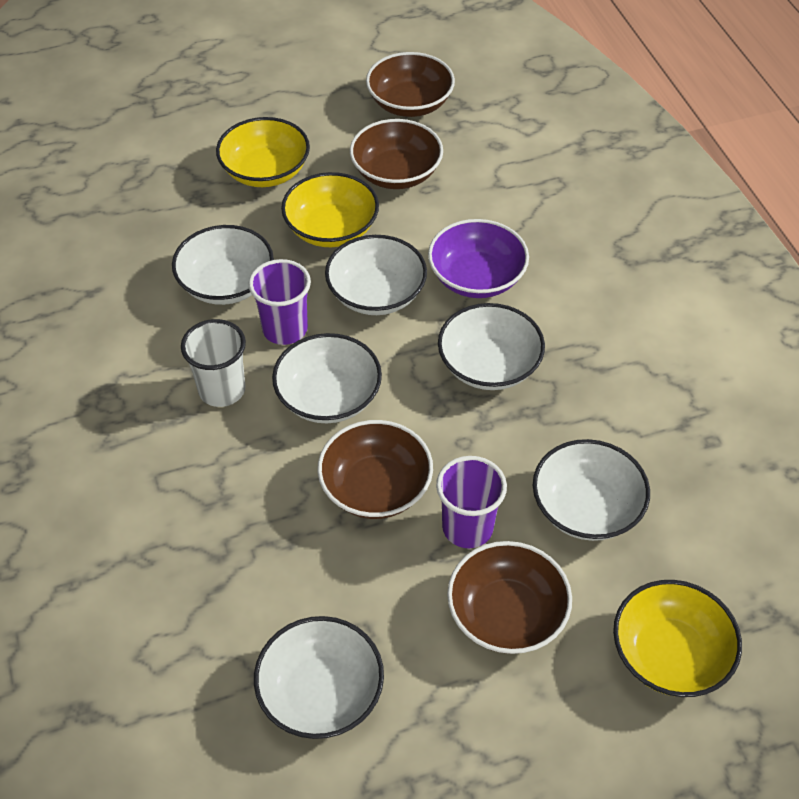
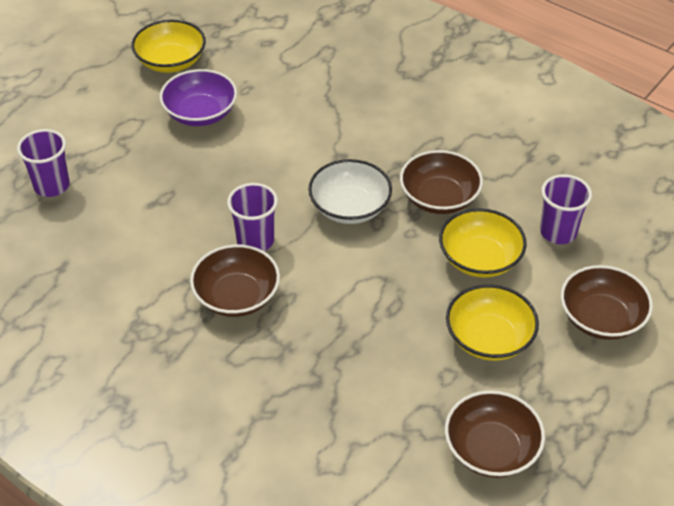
purple cup: 2 -> 3
white bowl: 6 -> 1
white cup: 1 -> 0

